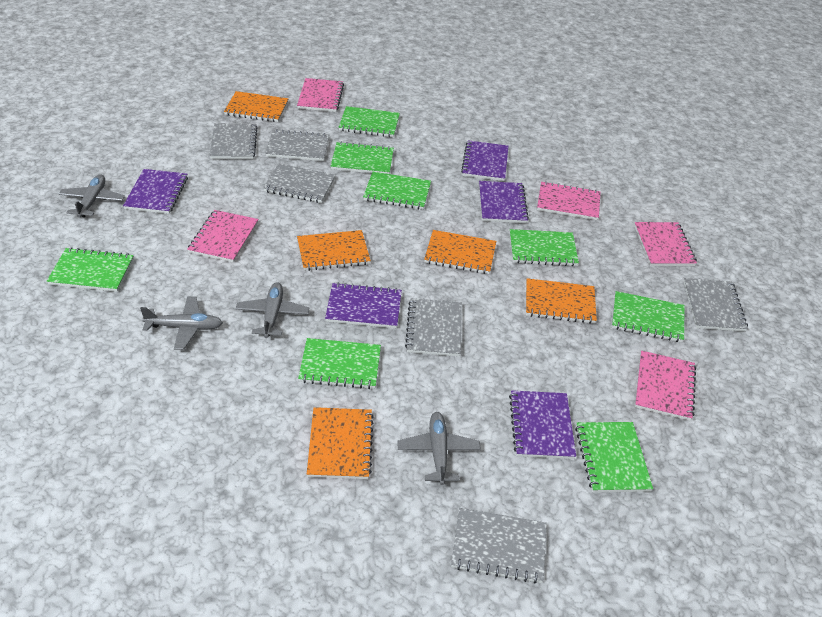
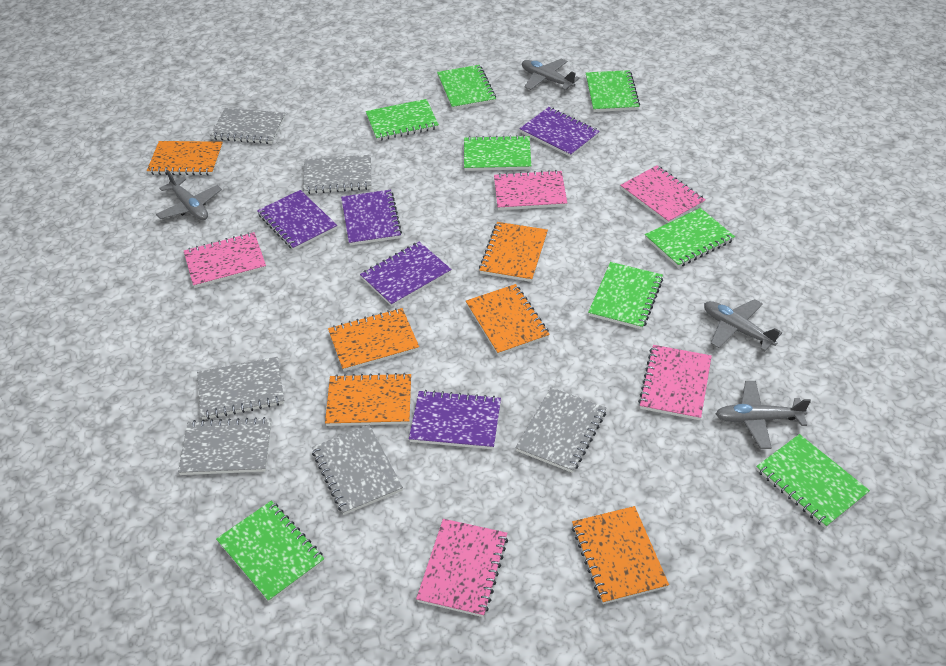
orange notebook: 5 -> 6

